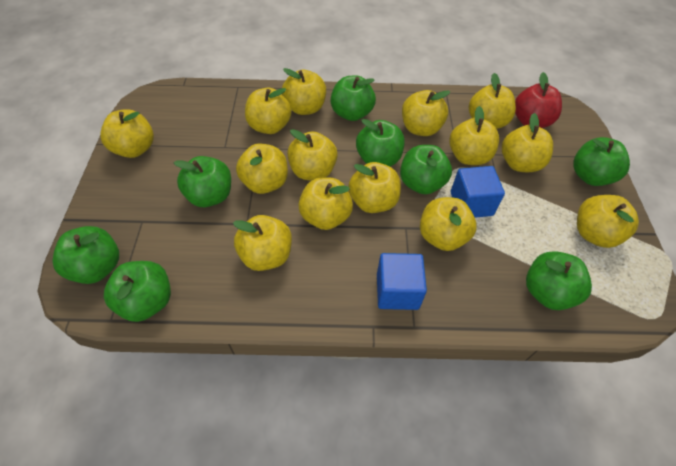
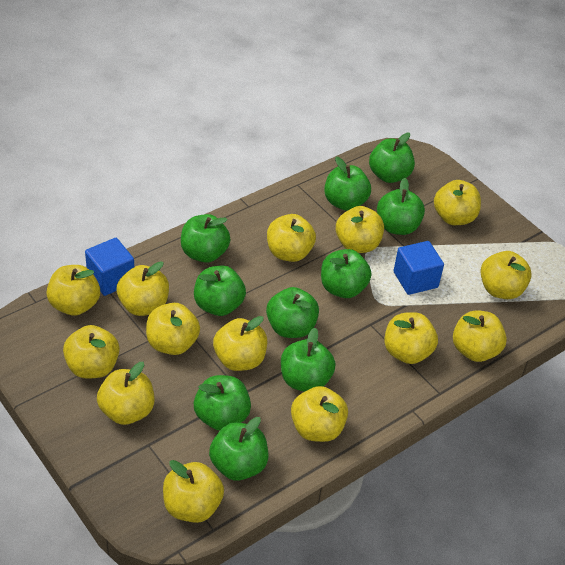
green apple: 8 -> 10
red apple: 1 -> 0

